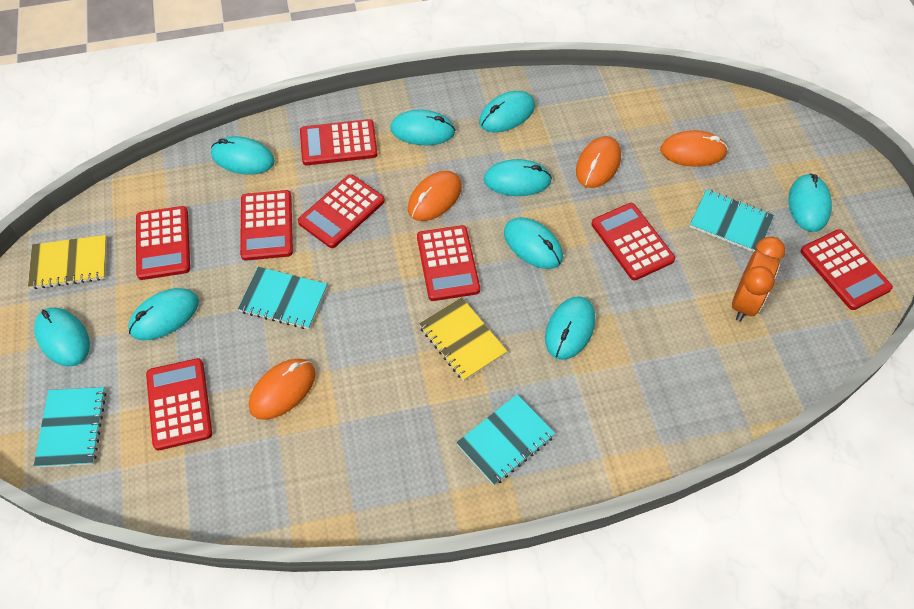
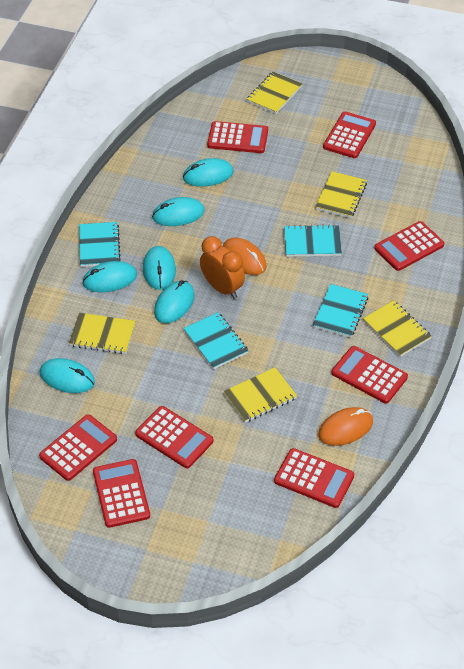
orange mouse: 4 -> 2
turquoise mouse: 9 -> 6
yellow notebook: 2 -> 5

